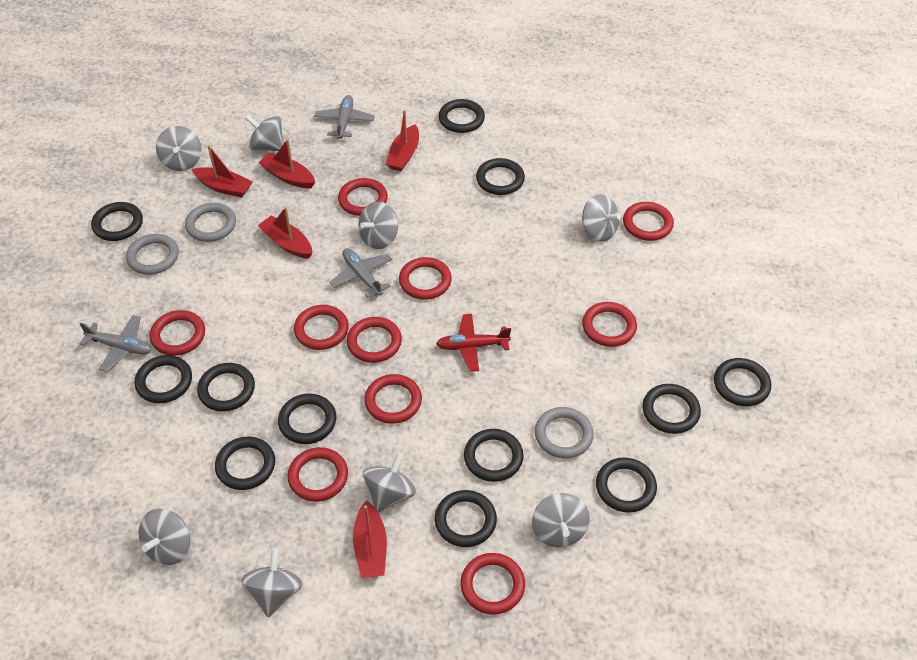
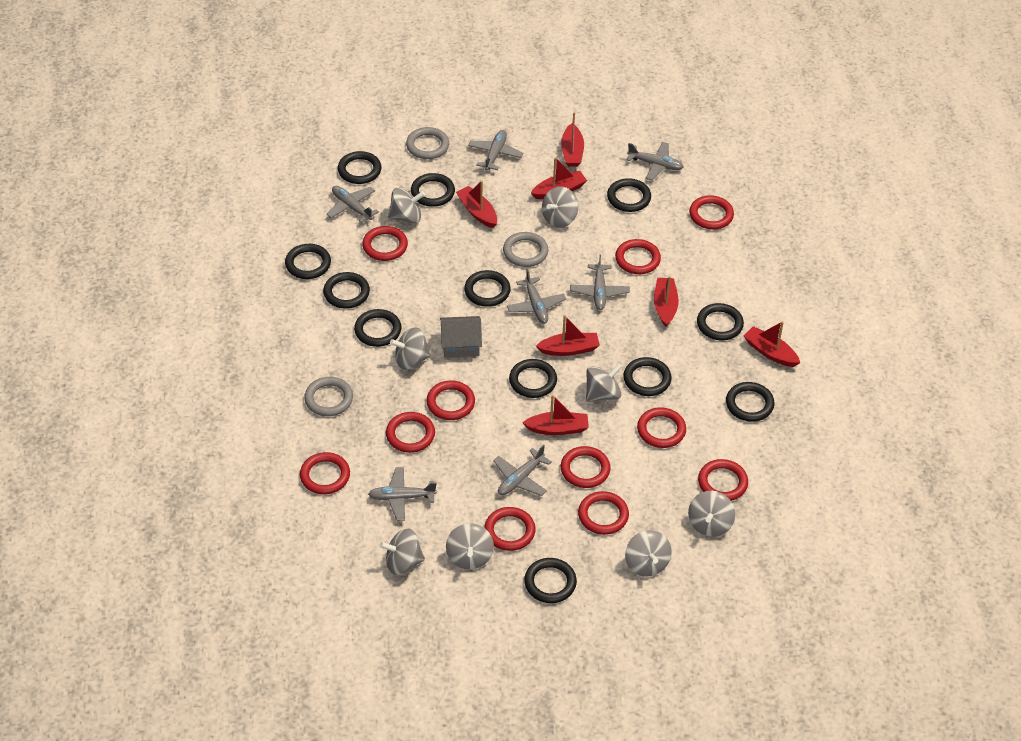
grey house: 0 -> 1
grey plane: 3 -> 7
red boat: 5 -> 7
red plane: 1 -> 0
red ring: 10 -> 11

